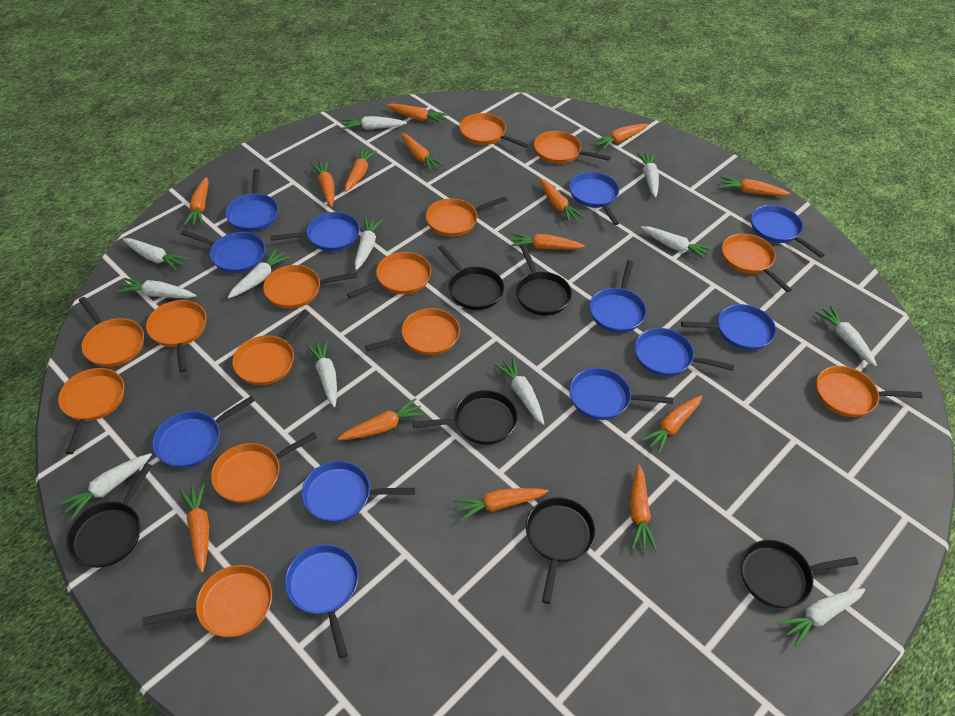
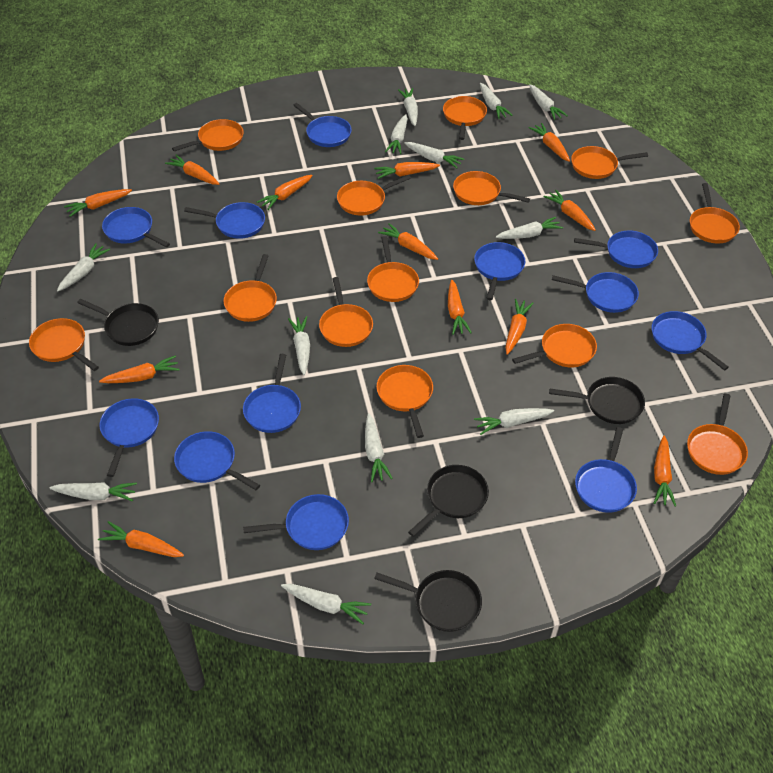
black pan: 6 -> 4
orange carrot: 14 -> 12
orange pan: 14 -> 13

